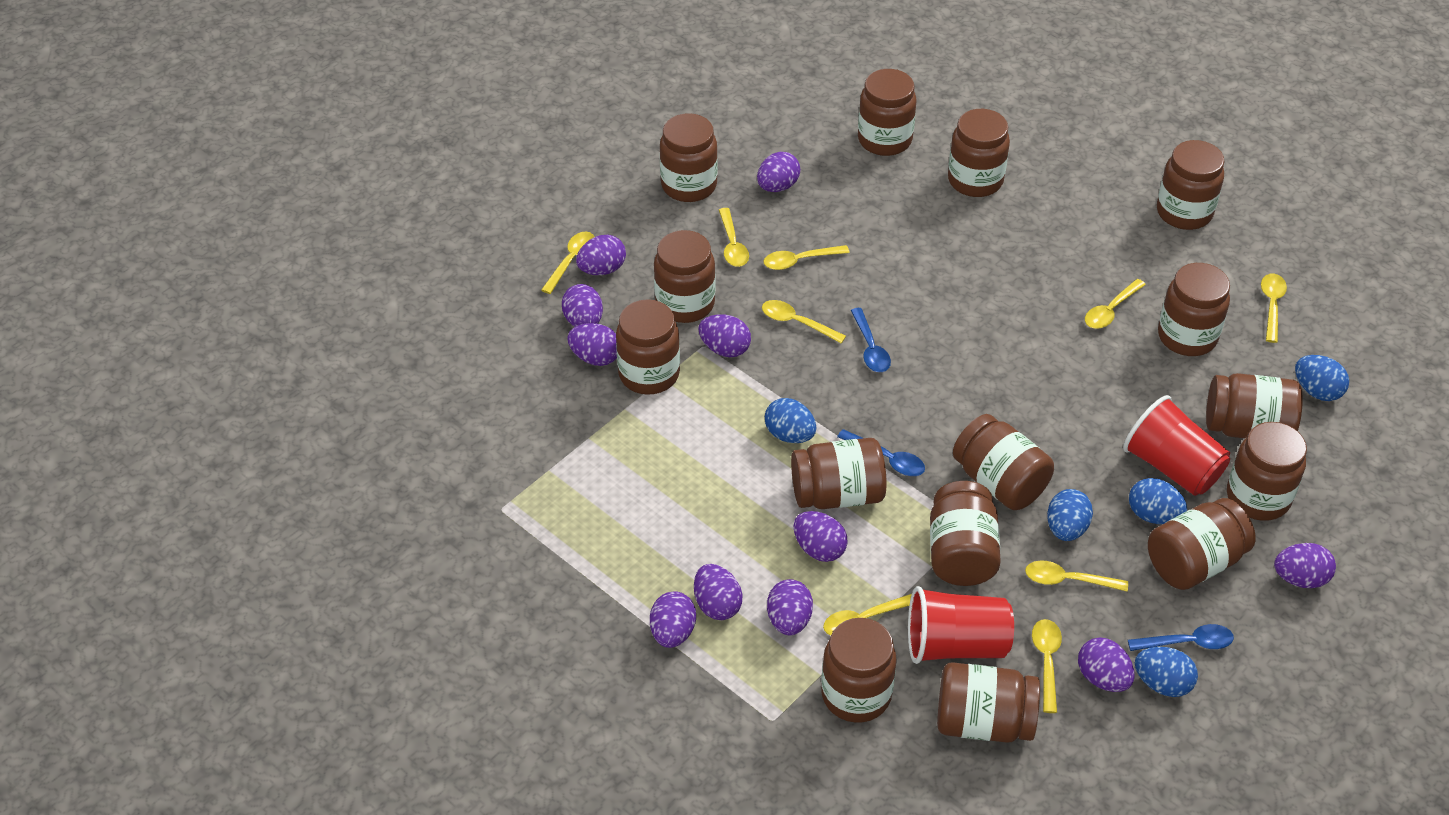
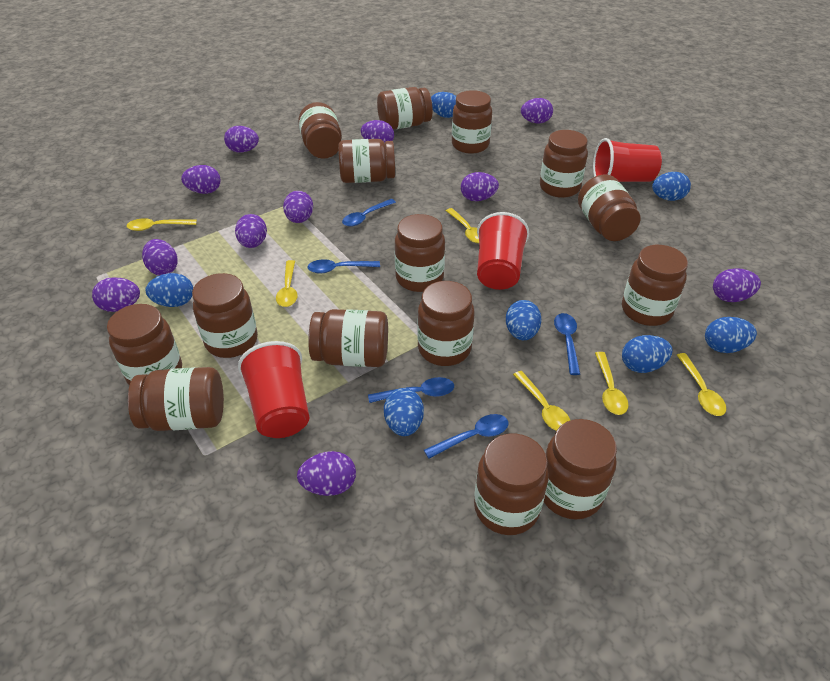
blue egg: 5 -> 7
blue spoon: 3 -> 5
red cup: 2 -> 3
yellow spoon: 9 -> 6

